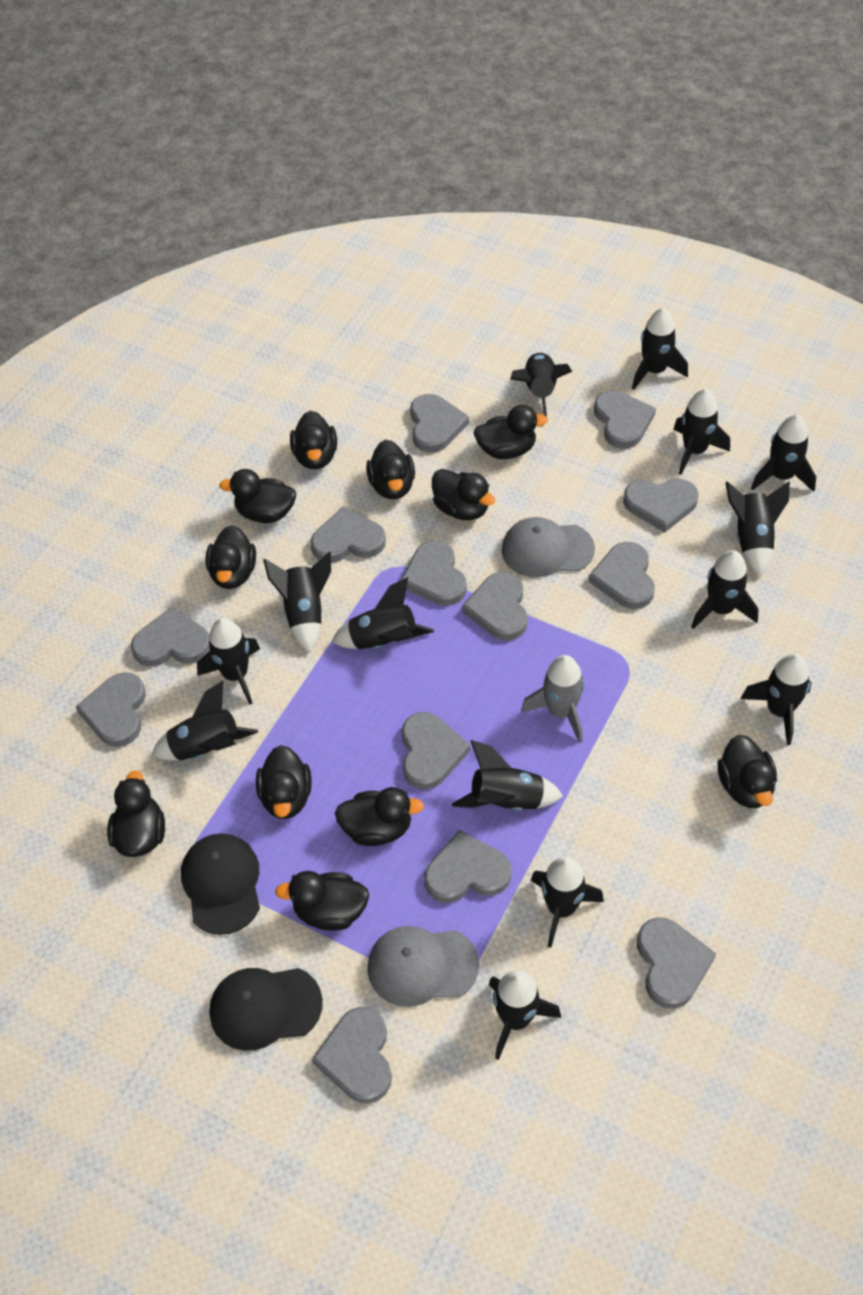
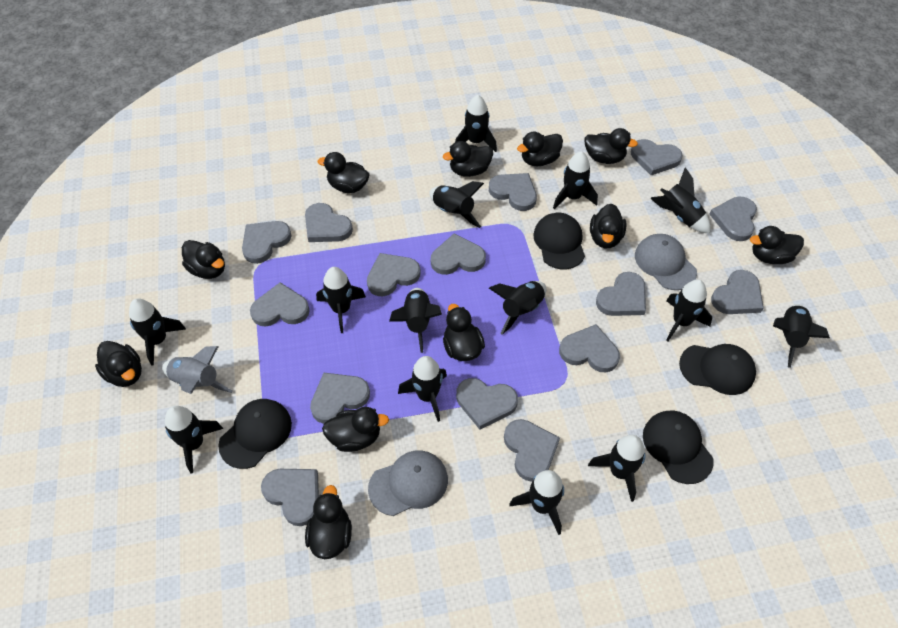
black cap: 2 -> 4
grey heart: 13 -> 15

